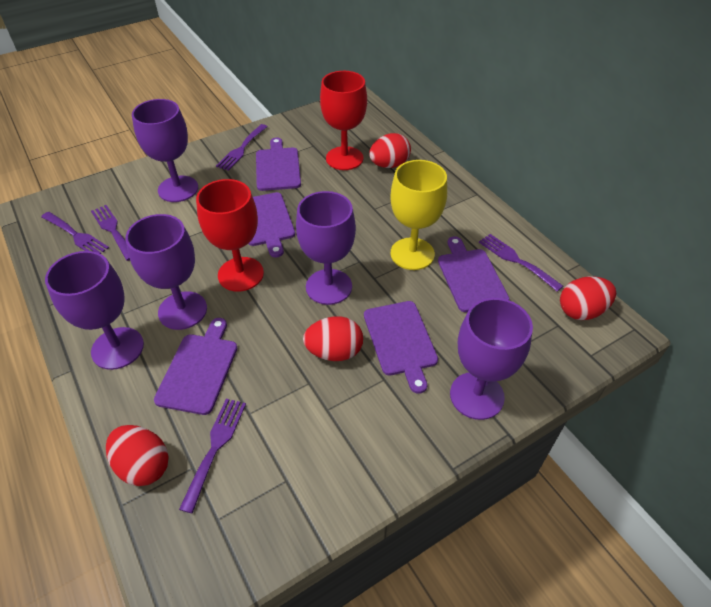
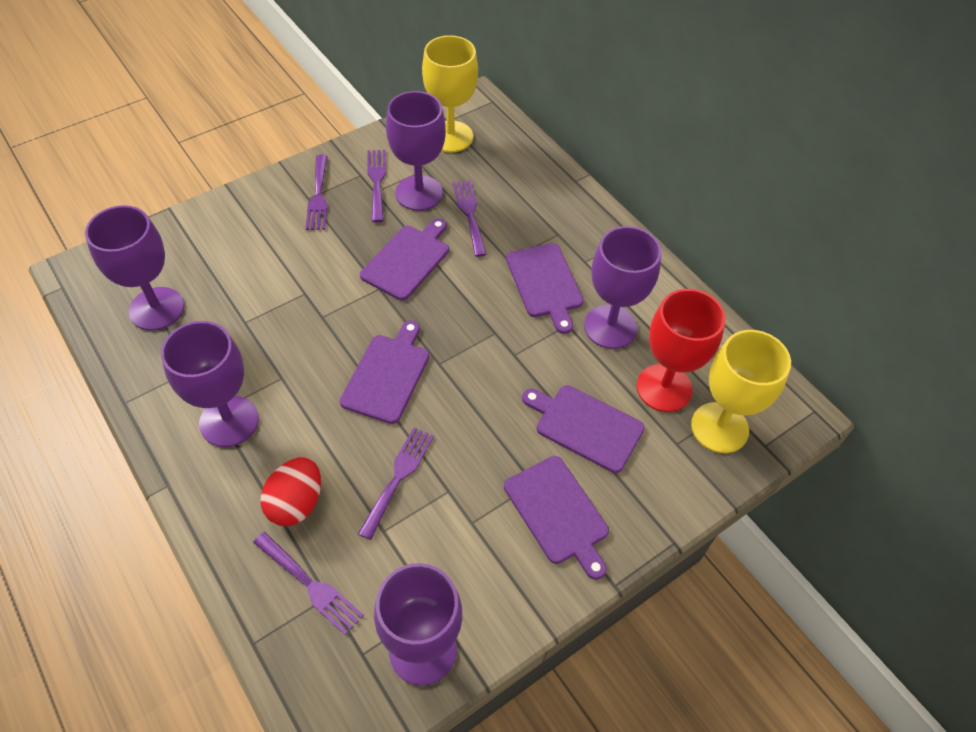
red egg: 4 -> 1
red goblet: 2 -> 1
yellow goblet: 1 -> 2

